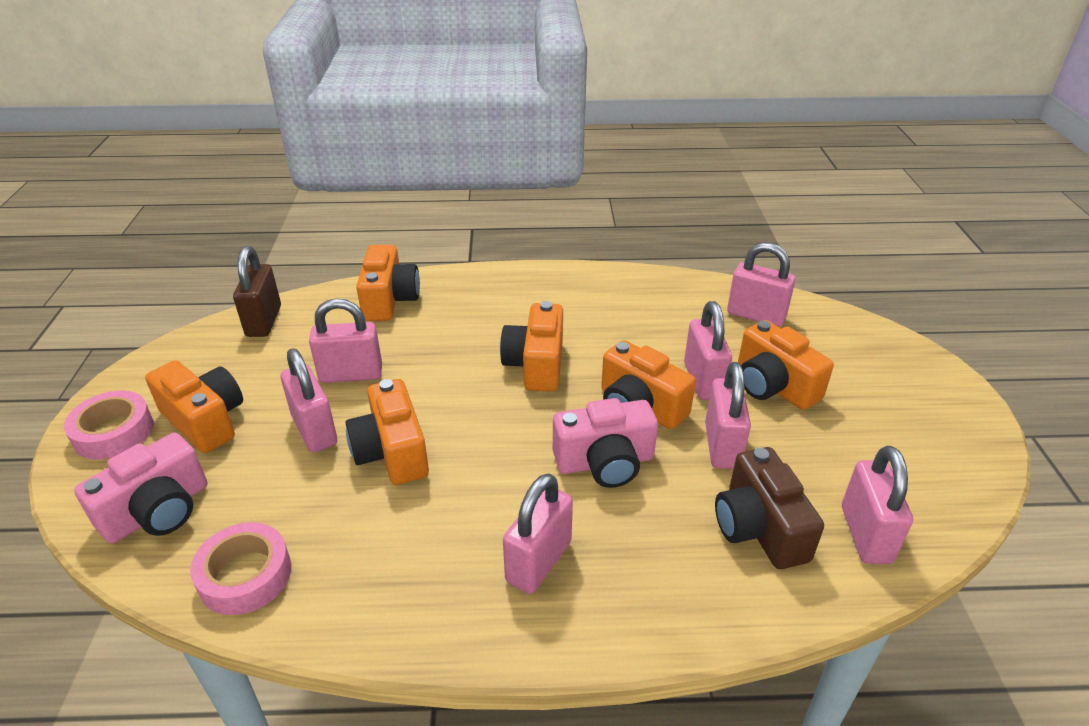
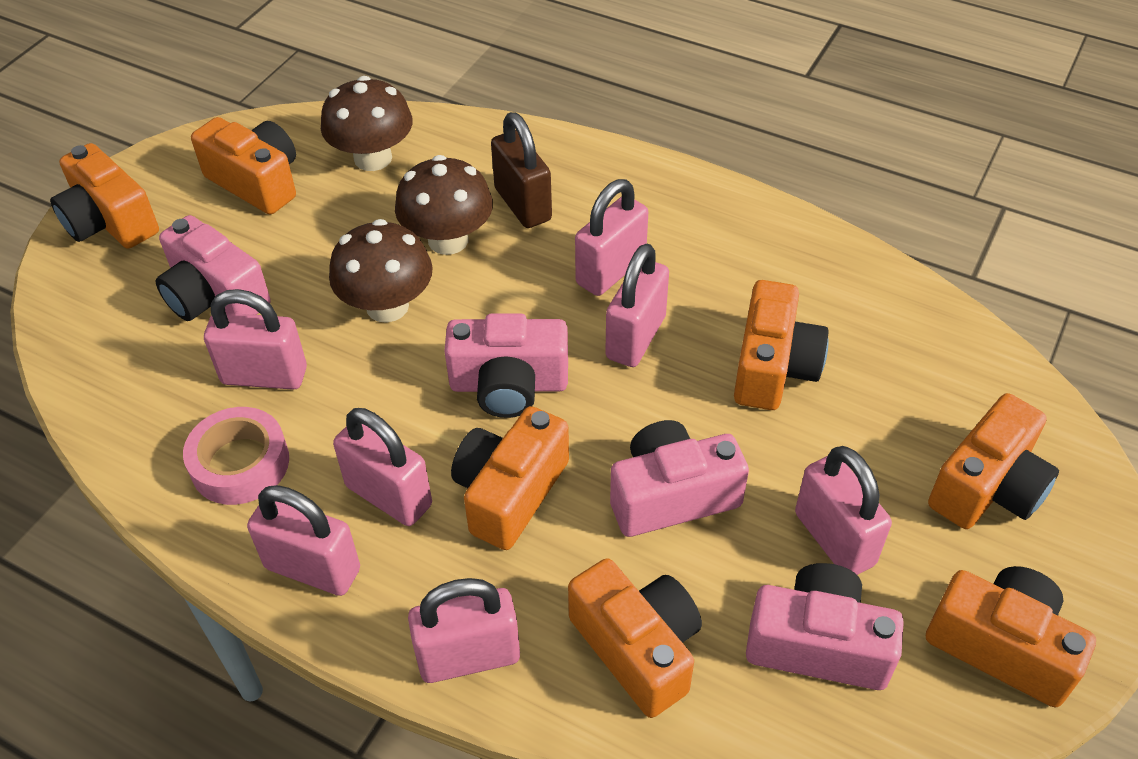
brown camera: 1 -> 0
brown mushroom: 0 -> 3
orange camera: 6 -> 7
pink camera: 2 -> 4
pink tape: 2 -> 1

